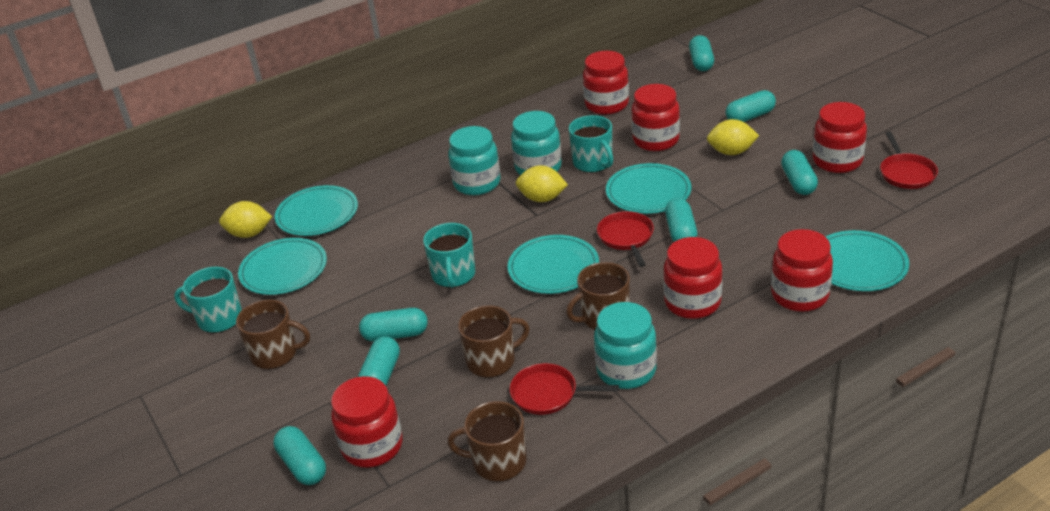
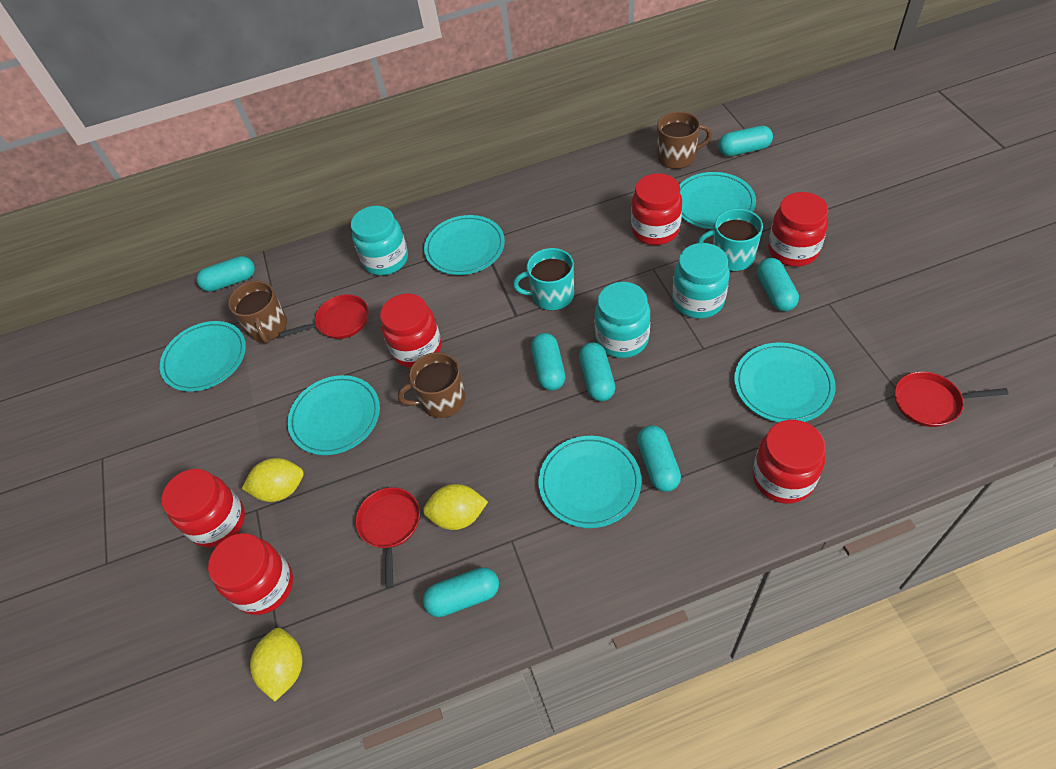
brown mug: 4 -> 3
turquoise mug: 3 -> 2
turquoise plate: 5 -> 6

